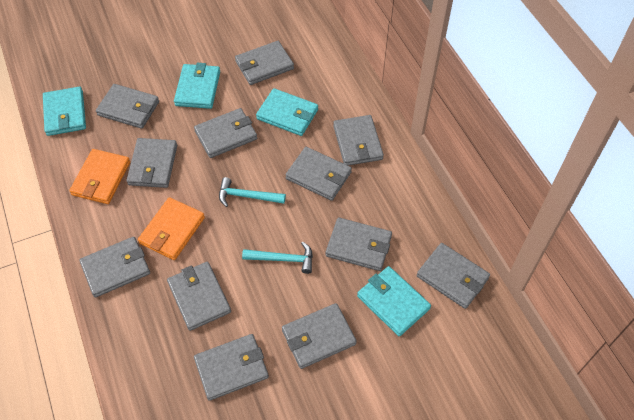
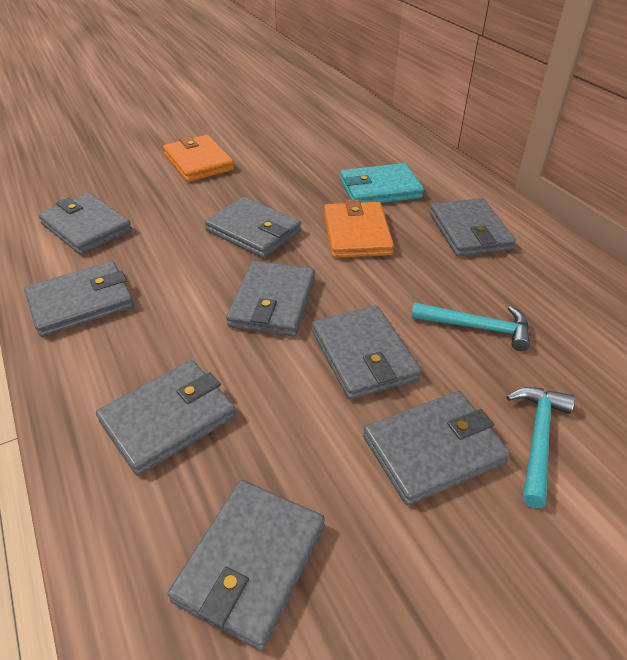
grey wallet: 12 -> 9
turquoise wallet: 4 -> 1

